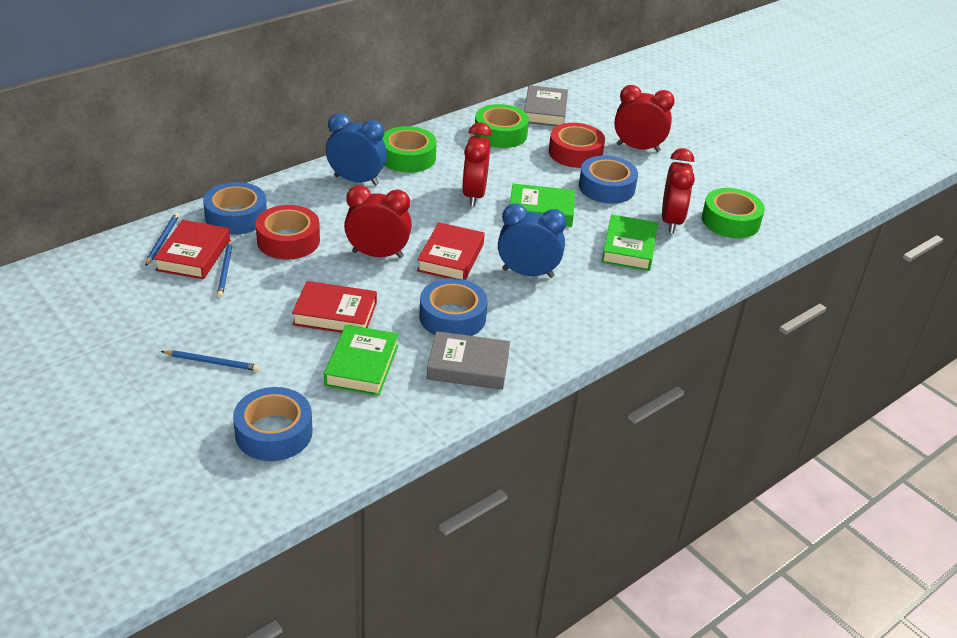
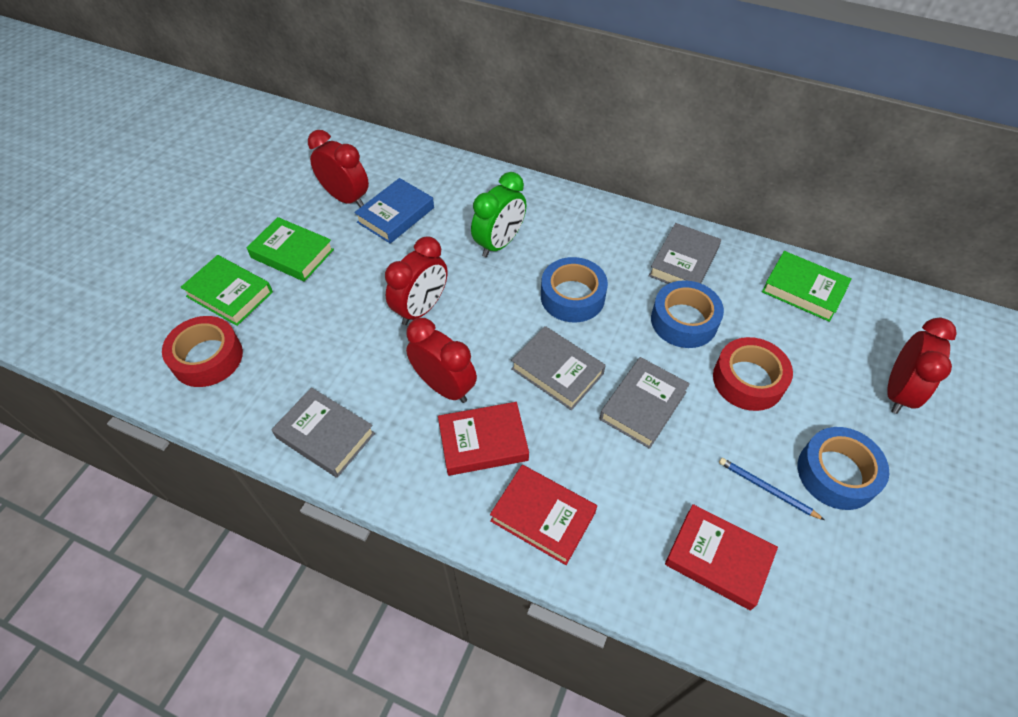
blue book: 0 -> 1
blue clock: 2 -> 0
blue pencil: 3 -> 1
blue tape: 4 -> 3
green clock: 0 -> 1
green tape: 3 -> 0
grey book: 2 -> 4

